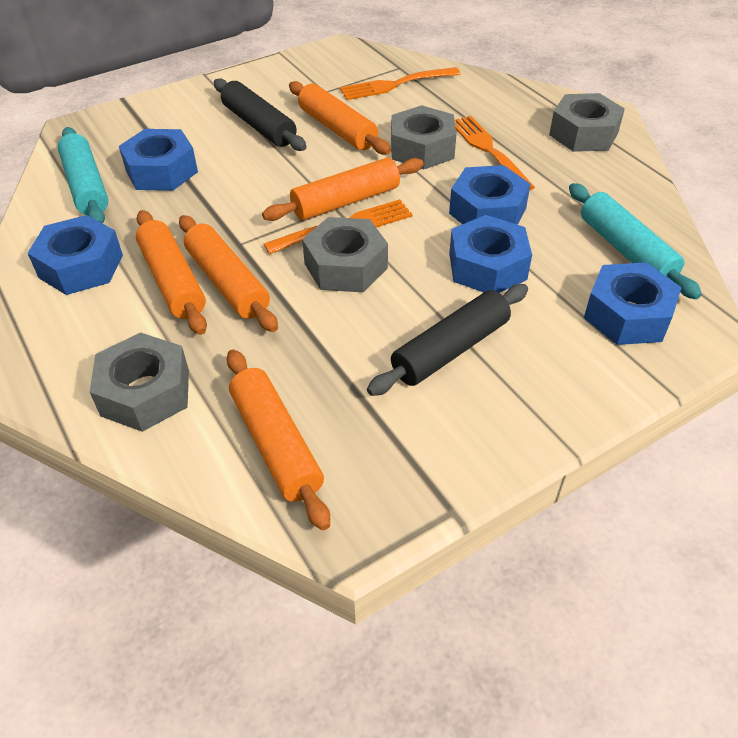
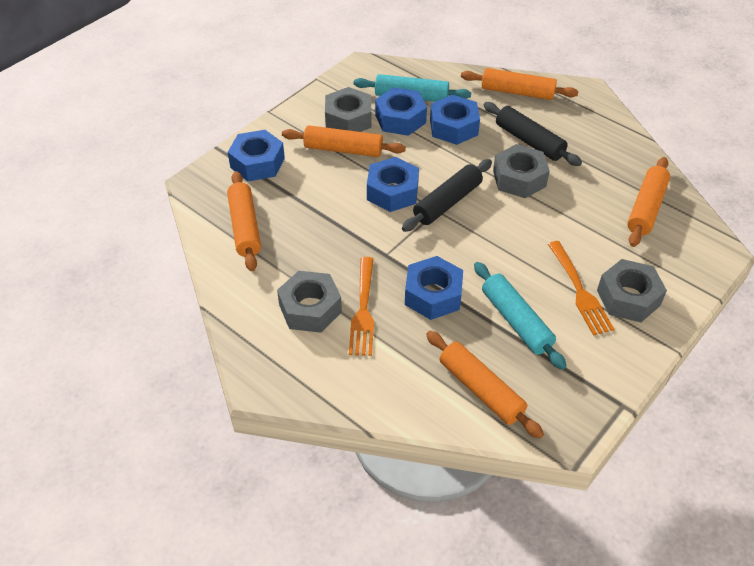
orange fork: 3 -> 2

